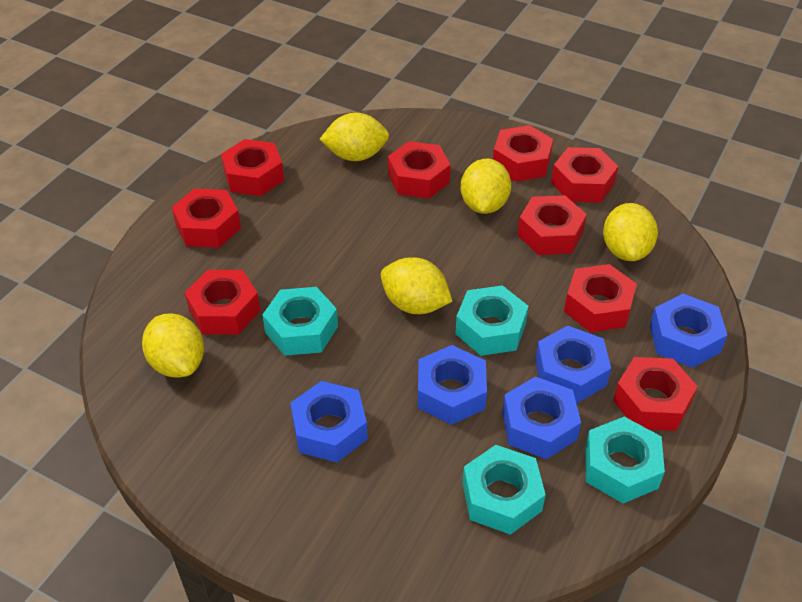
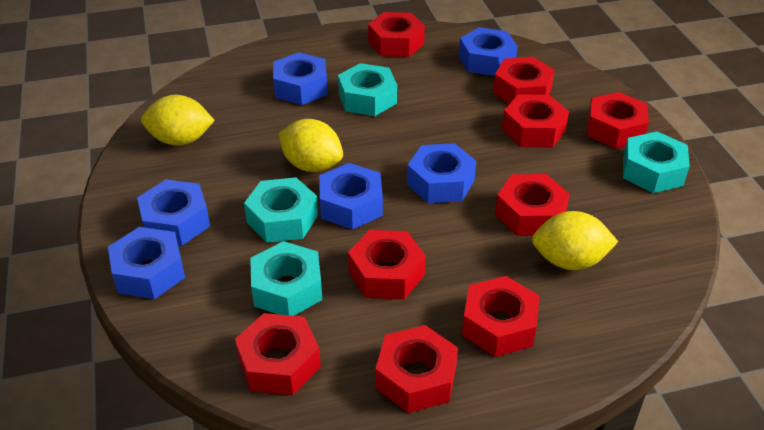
blue nut: 5 -> 6
yellow lemon: 5 -> 3

